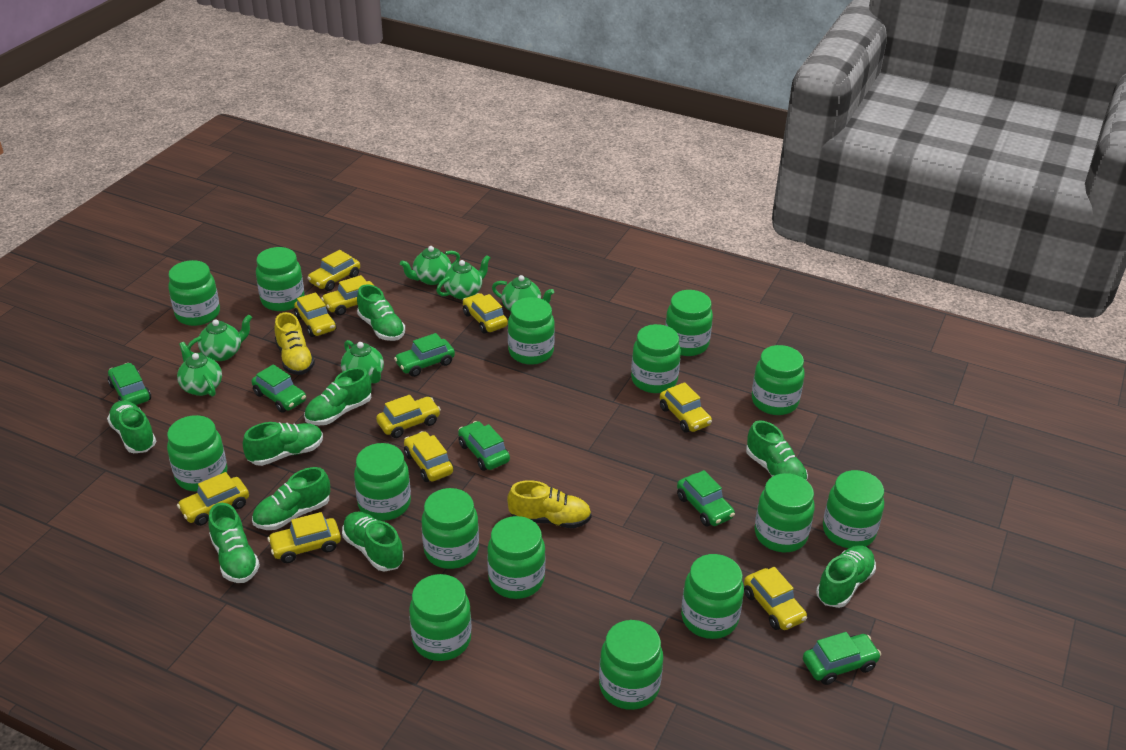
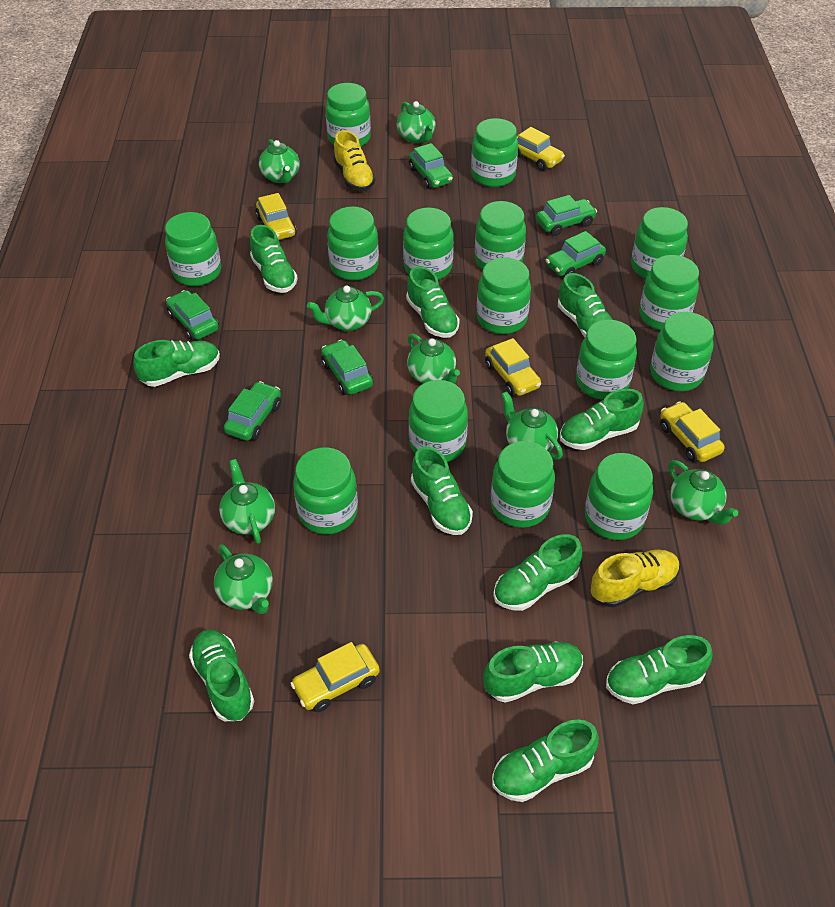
green shoe: 9 -> 11
green teapot: 6 -> 8
yellow car: 10 -> 5

